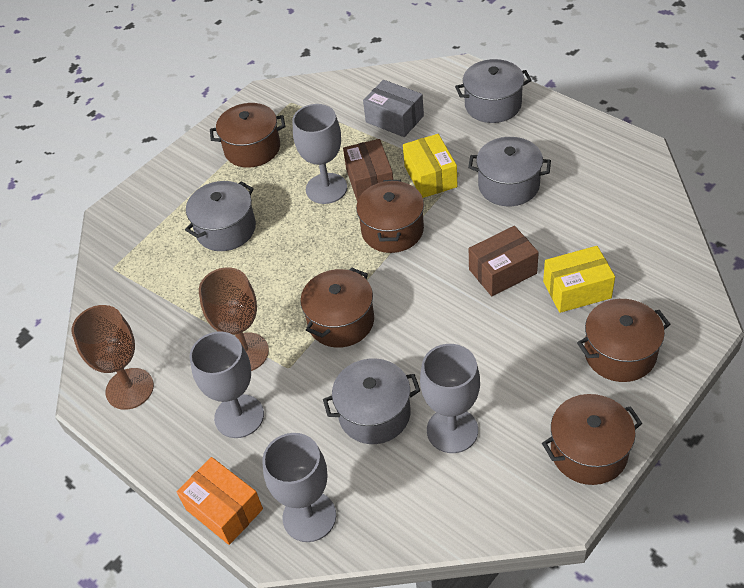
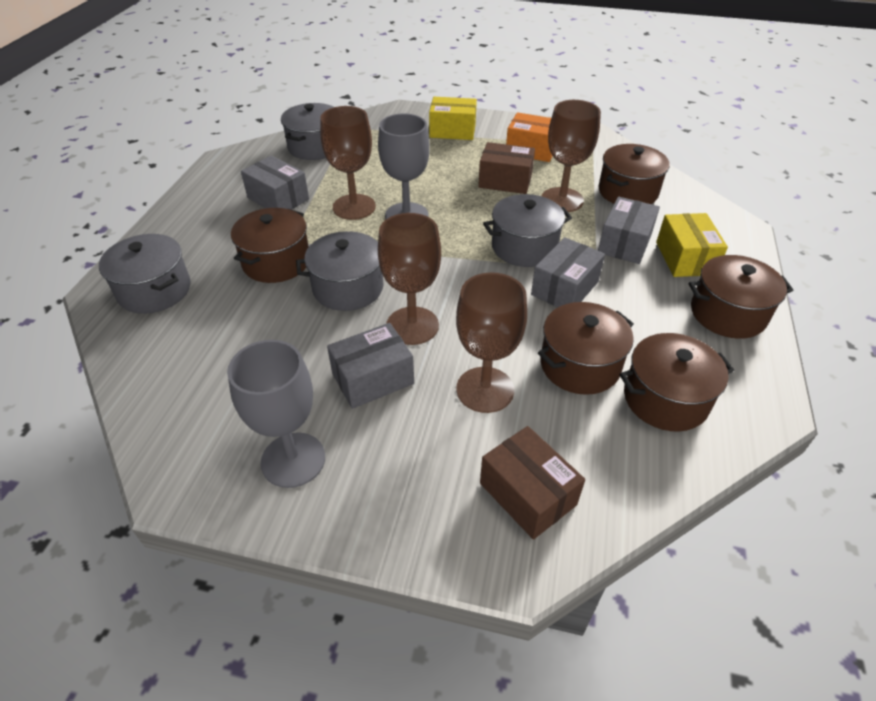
brown goblet: 2 -> 4
grey box: 1 -> 4
grey goblet: 4 -> 2

